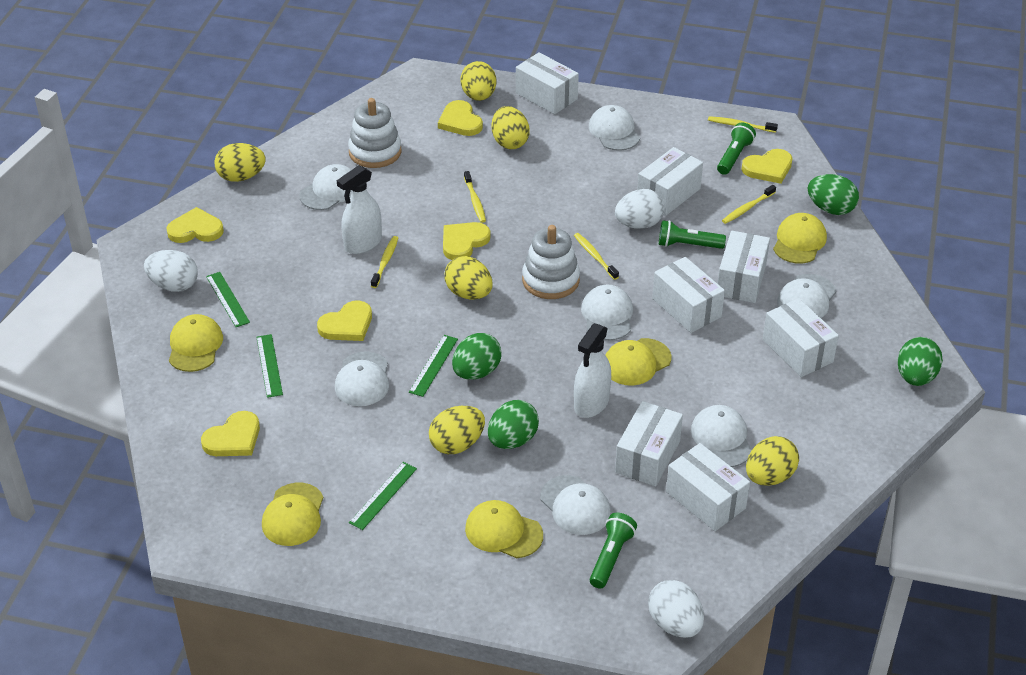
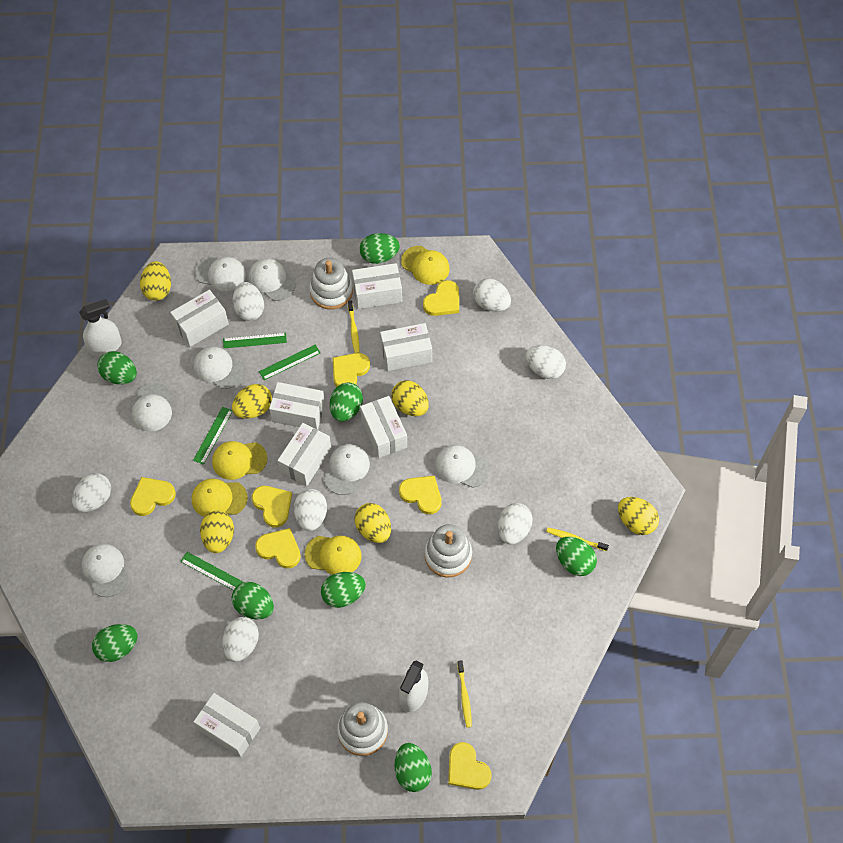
green egg: 4 -> 8
green flashlight: 3 -> 0
white egg: 3 -> 7
white stacking toy: 2 -> 3
yellow cap: 5 -> 4
yellow heart: 6 -> 7
yellow toothbrush: 5 -> 3

